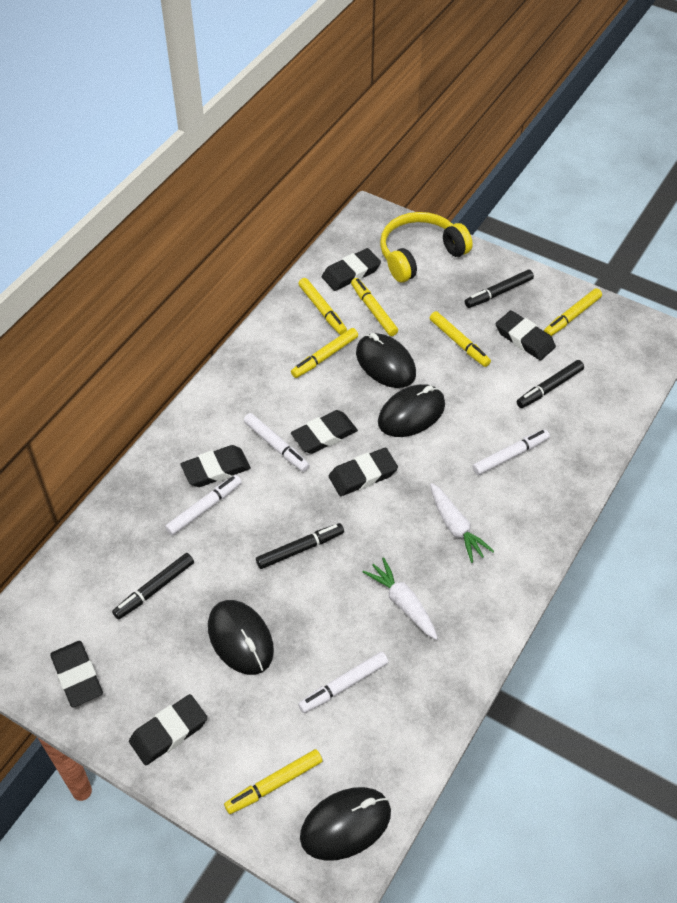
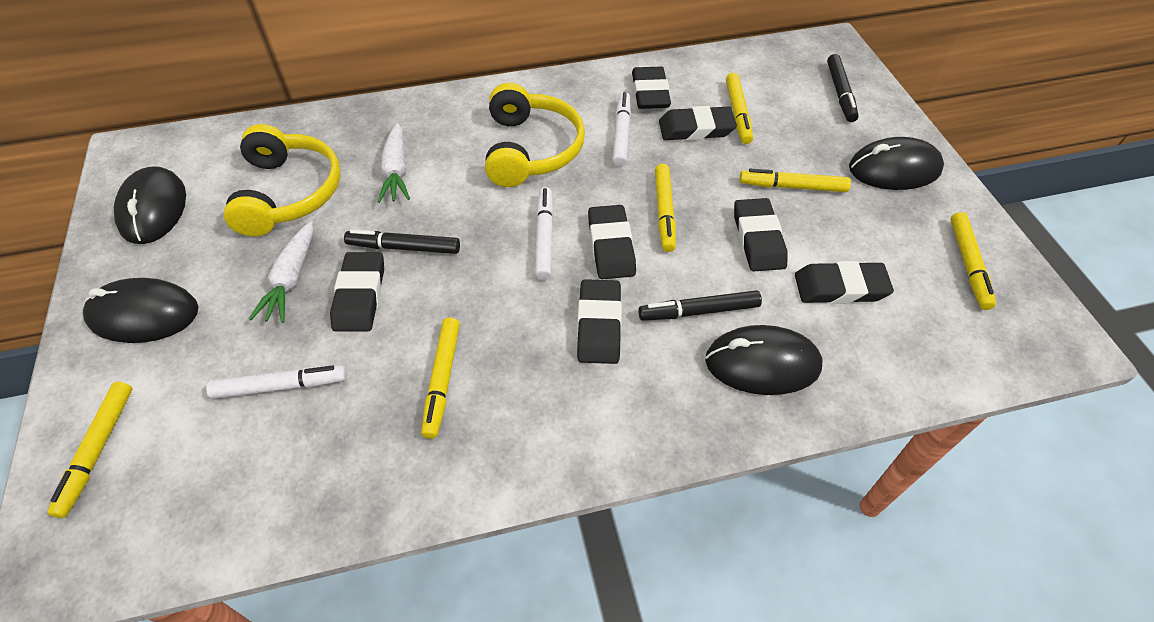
black marker: 4 -> 3
white marker: 4 -> 3
yellow headphones: 1 -> 2

